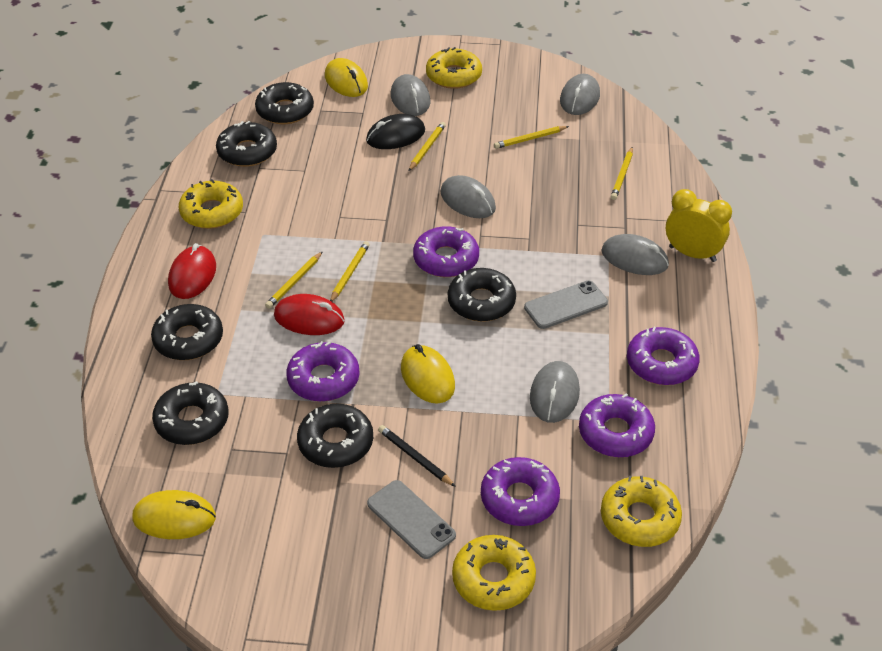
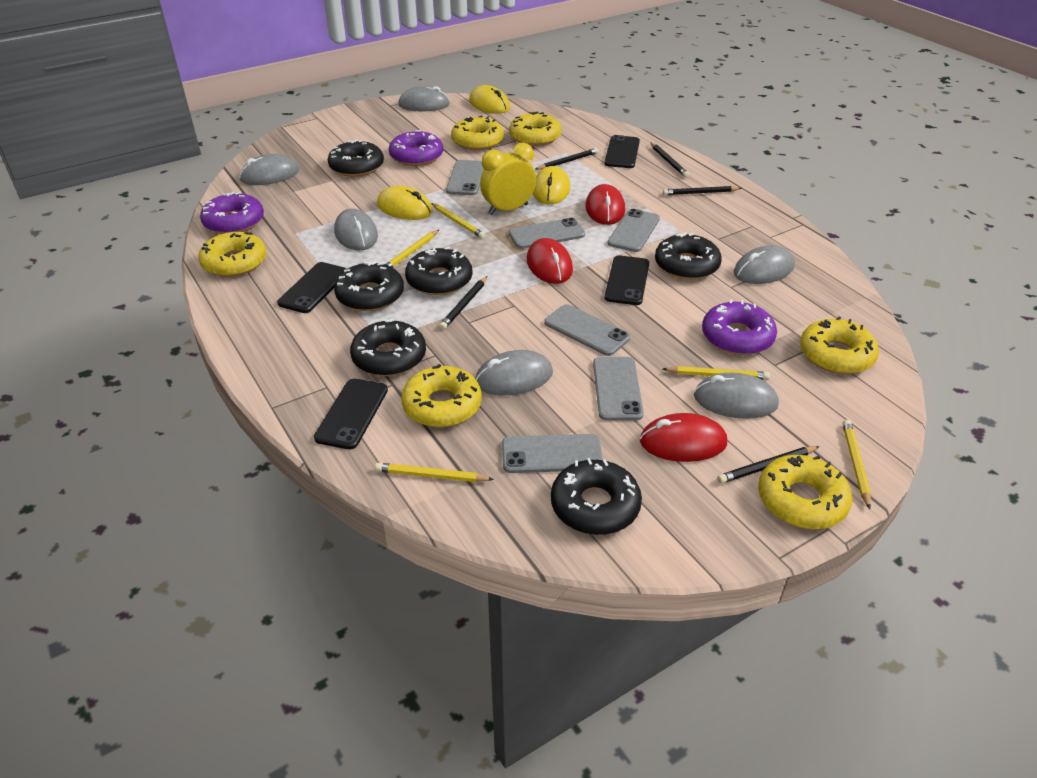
black mouse: 1 -> 0
black pencil: 1 -> 5
black phone: 0 -> 4
grey mouse: 5 -> 6
grey phone: 2 -> 6
purple donut: 5 -> 3
red mouse: 2 -> 3
yellow donut: 4 -> 6

